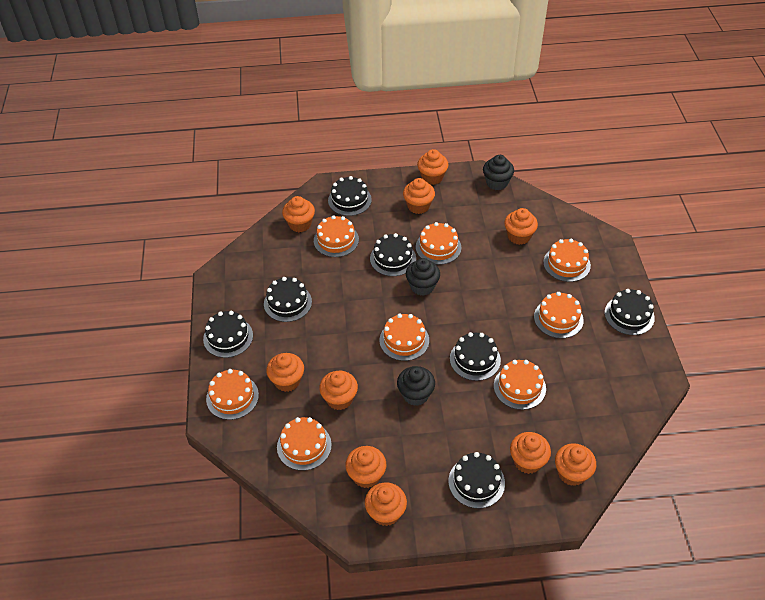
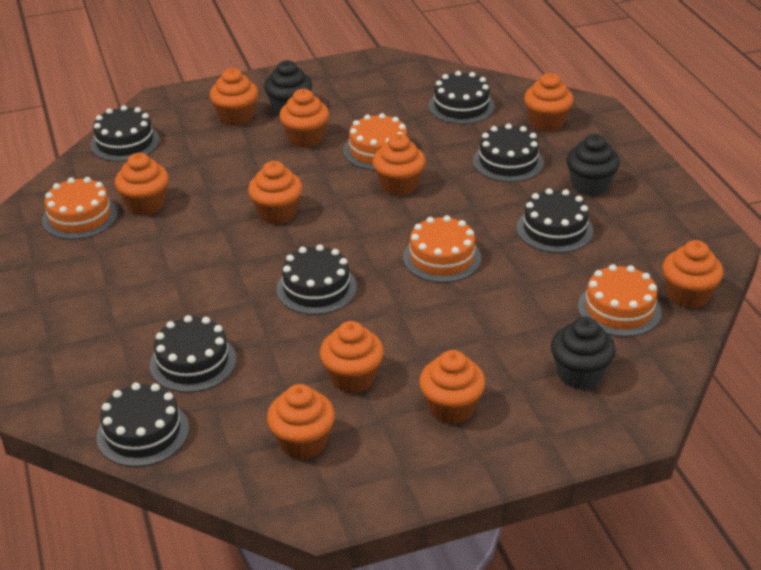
orange cake: 8 -> 4

